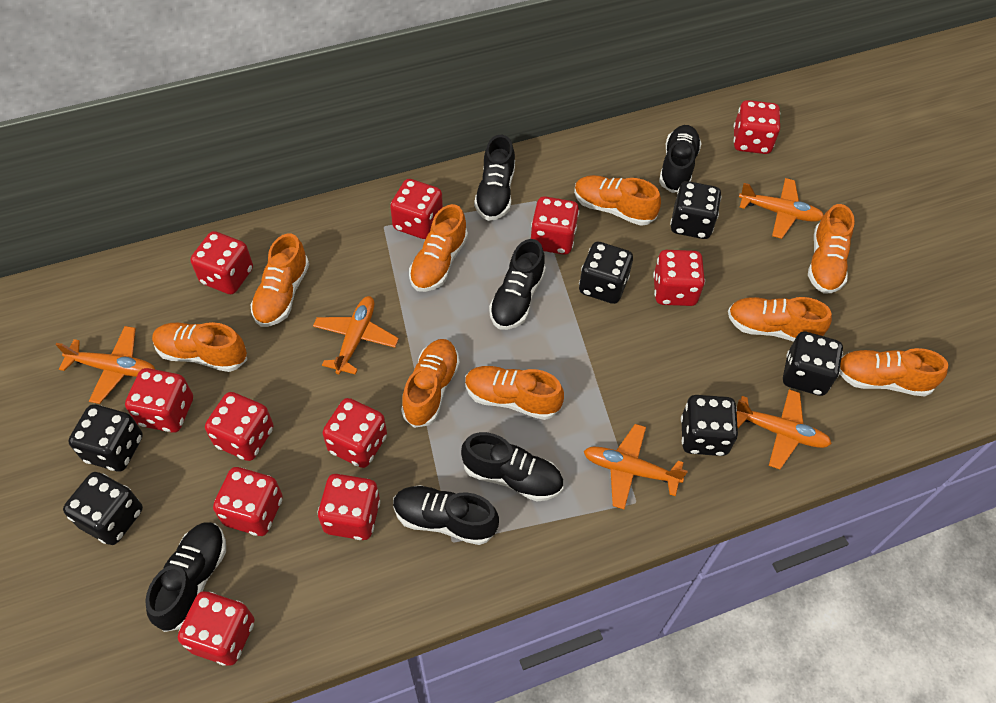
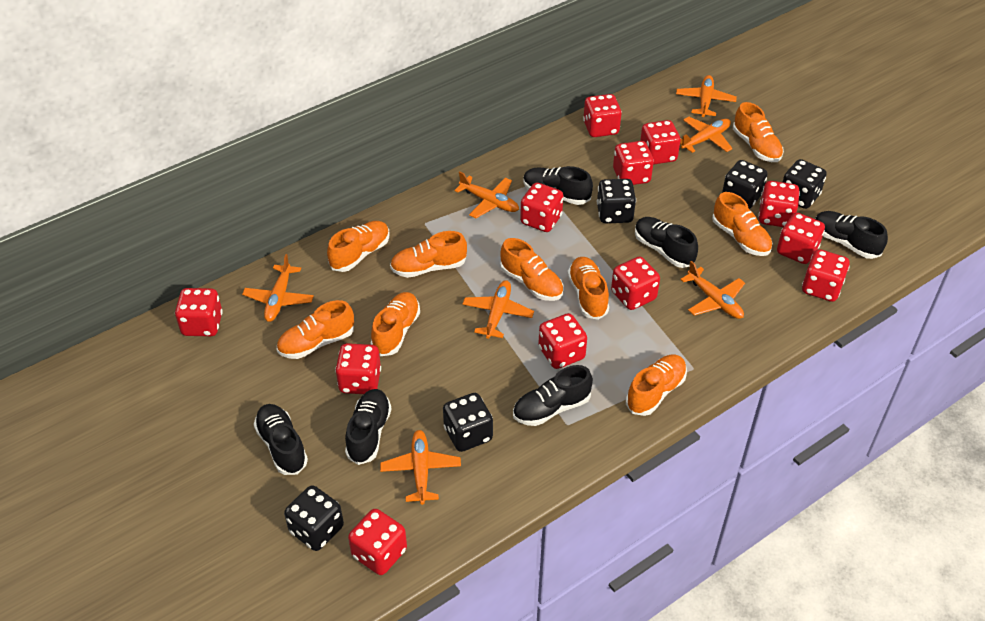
black dice: 6 -> 5
orange plane: 5 -> 7
red dice: 11 -> 12

